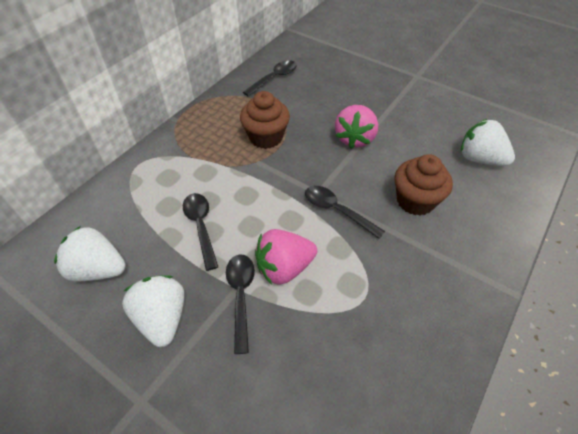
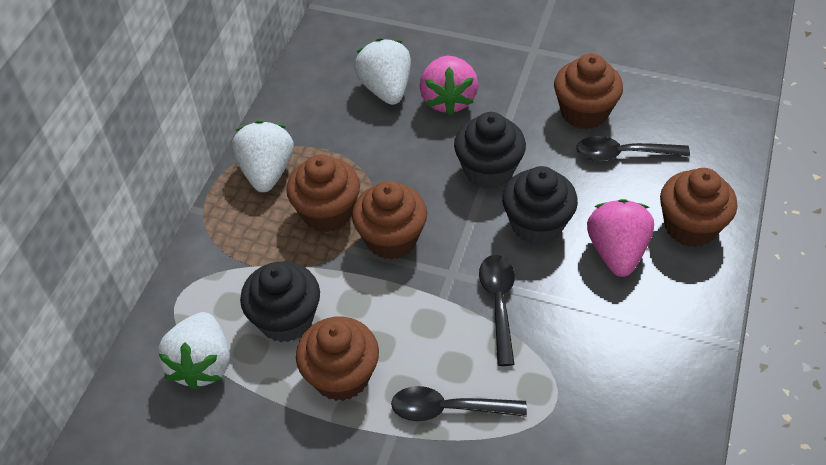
black cupcake: 0 -> 3
black spoon: 4 -> 3
brown cupcake: 2 -> 5

